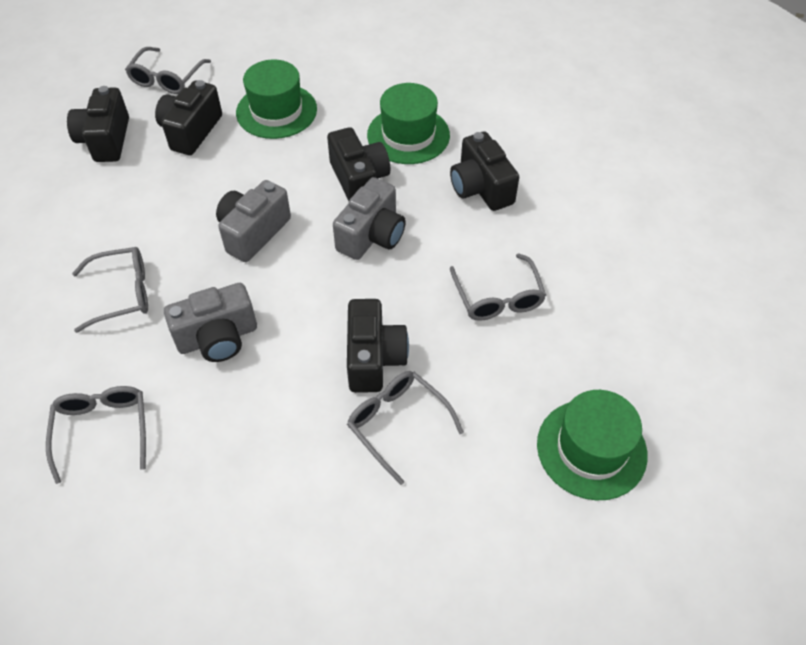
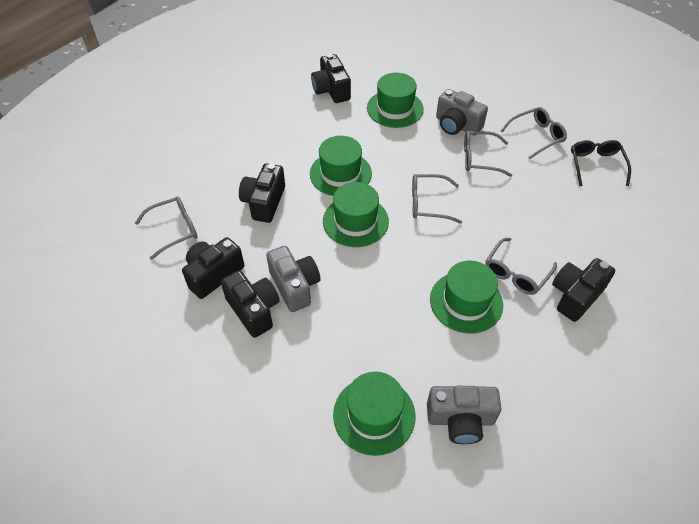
black glasses: 0 -> 1
green hat: 3 -> 5

